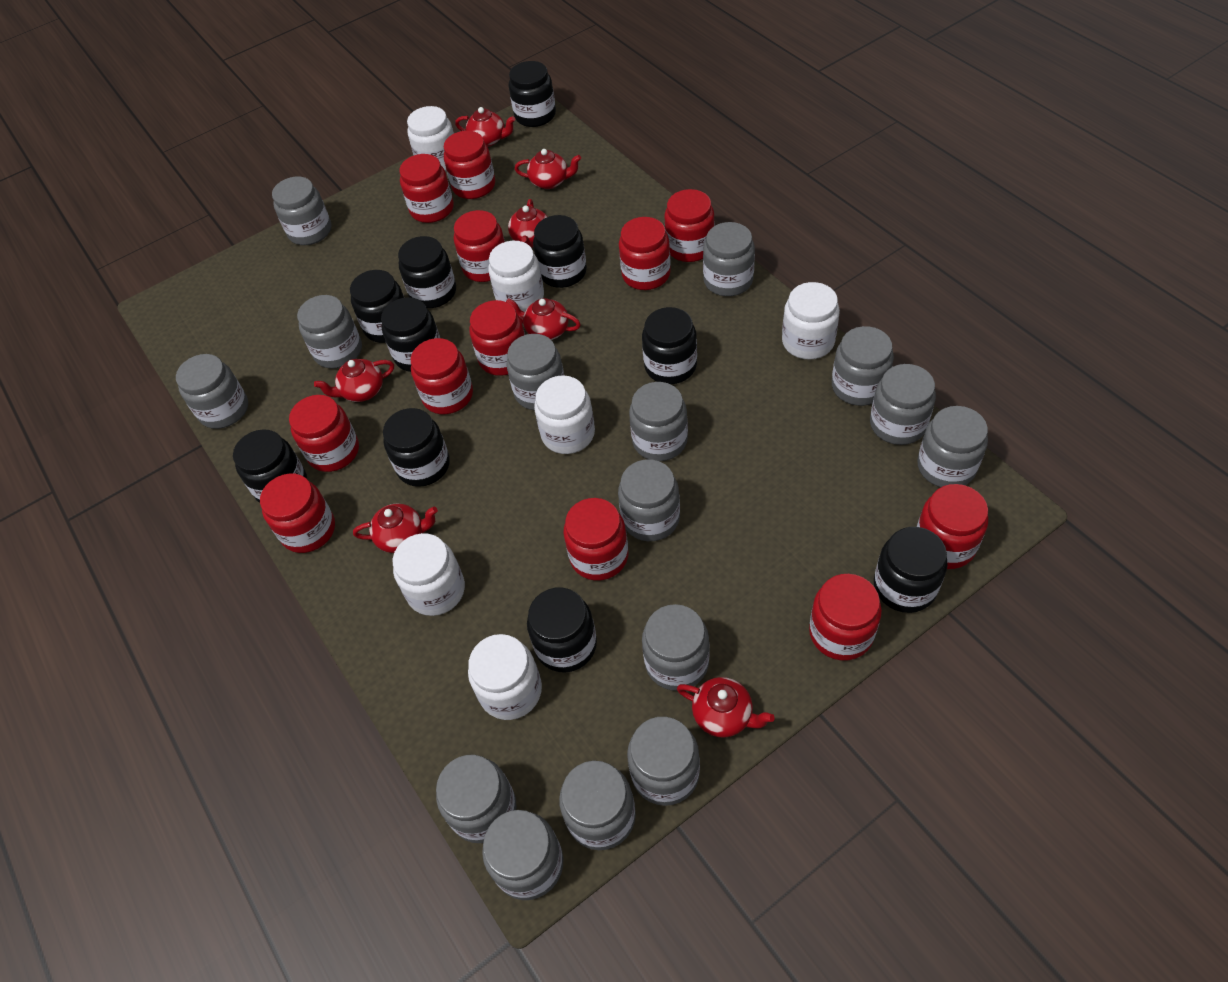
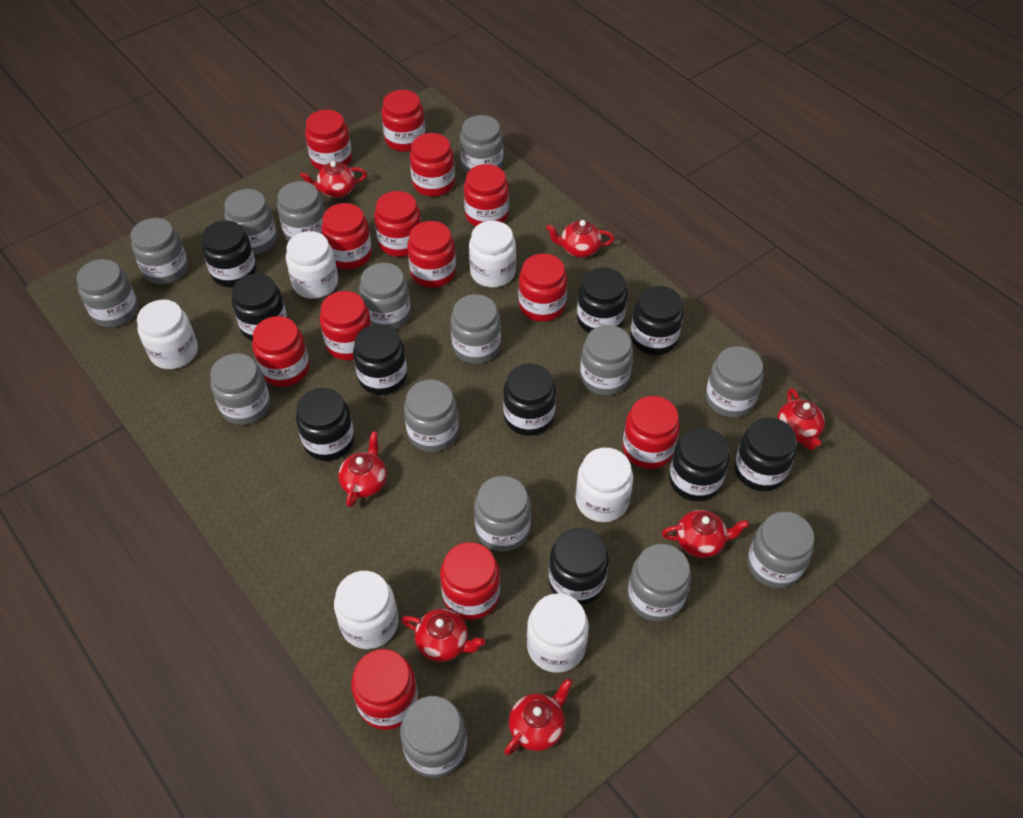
red jar: 12 -> 13

